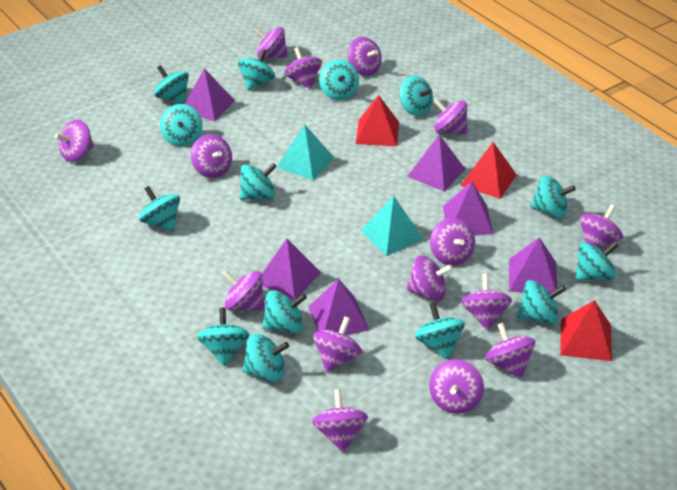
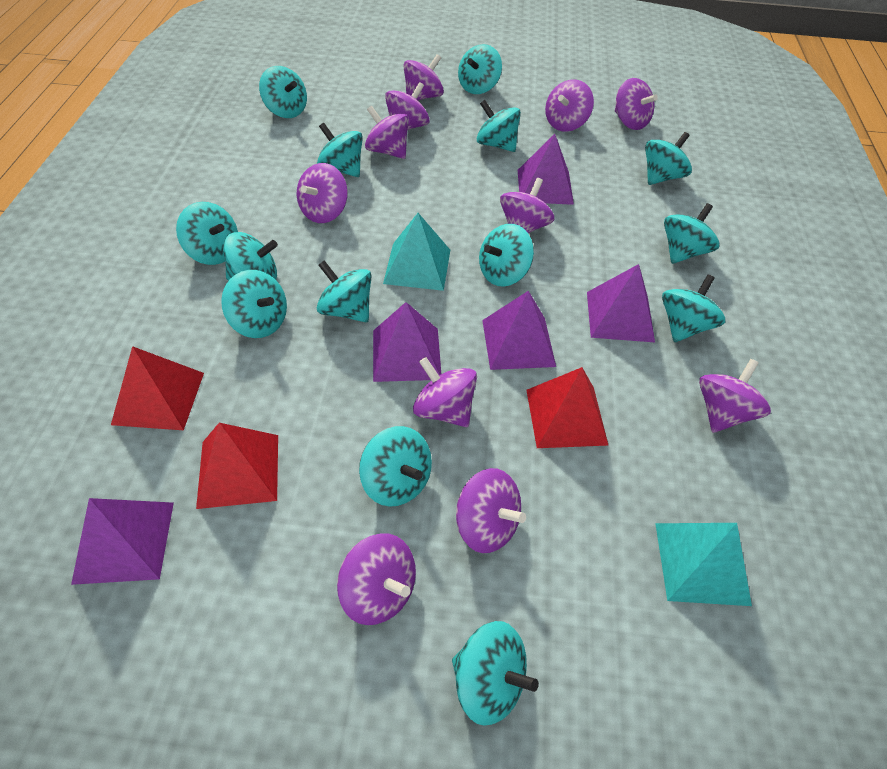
purple pyramid: 6 -> 5
purple spinning top: 15 -> 11

